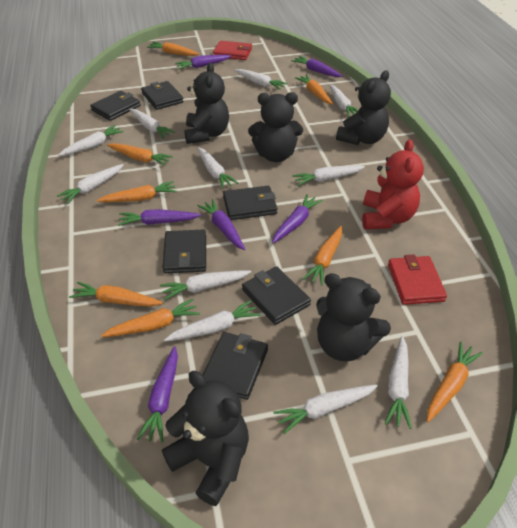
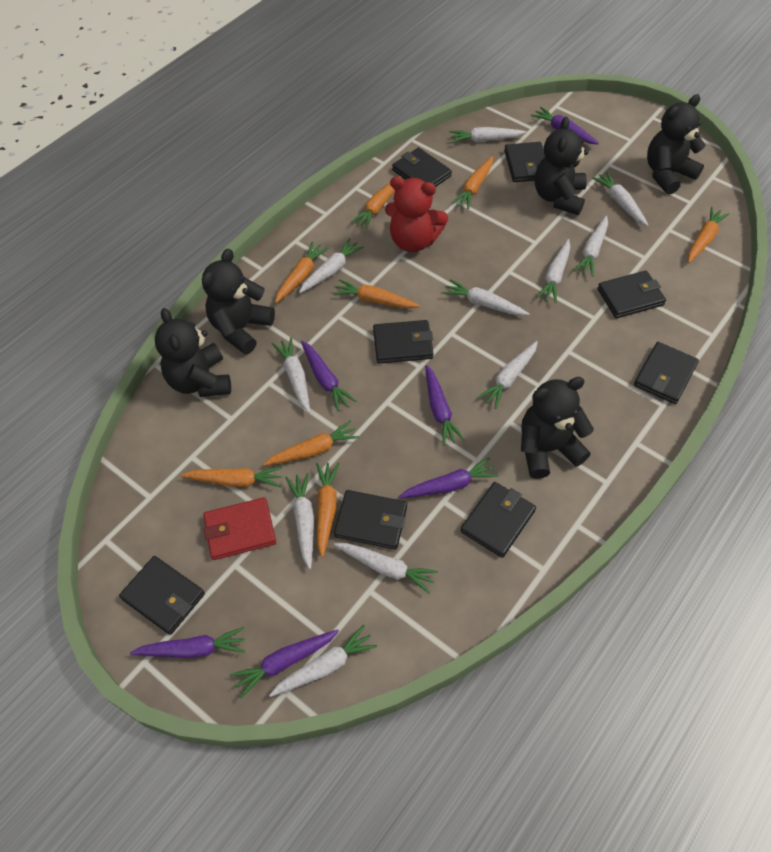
black wallet: 6 -> 8
red wallet: 2 -> 1

